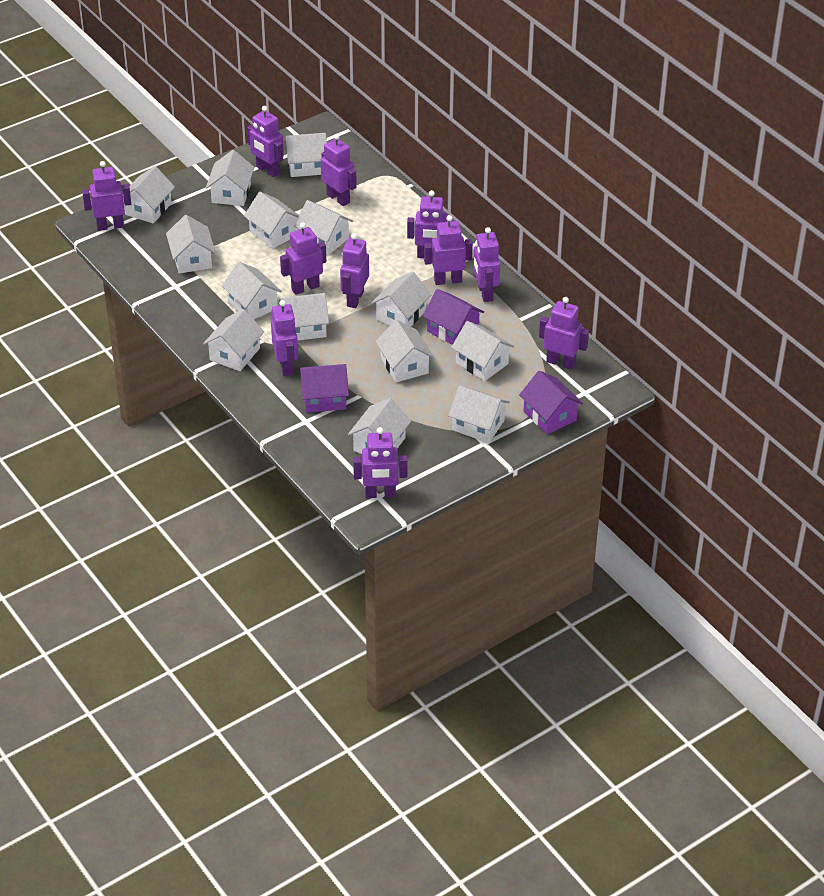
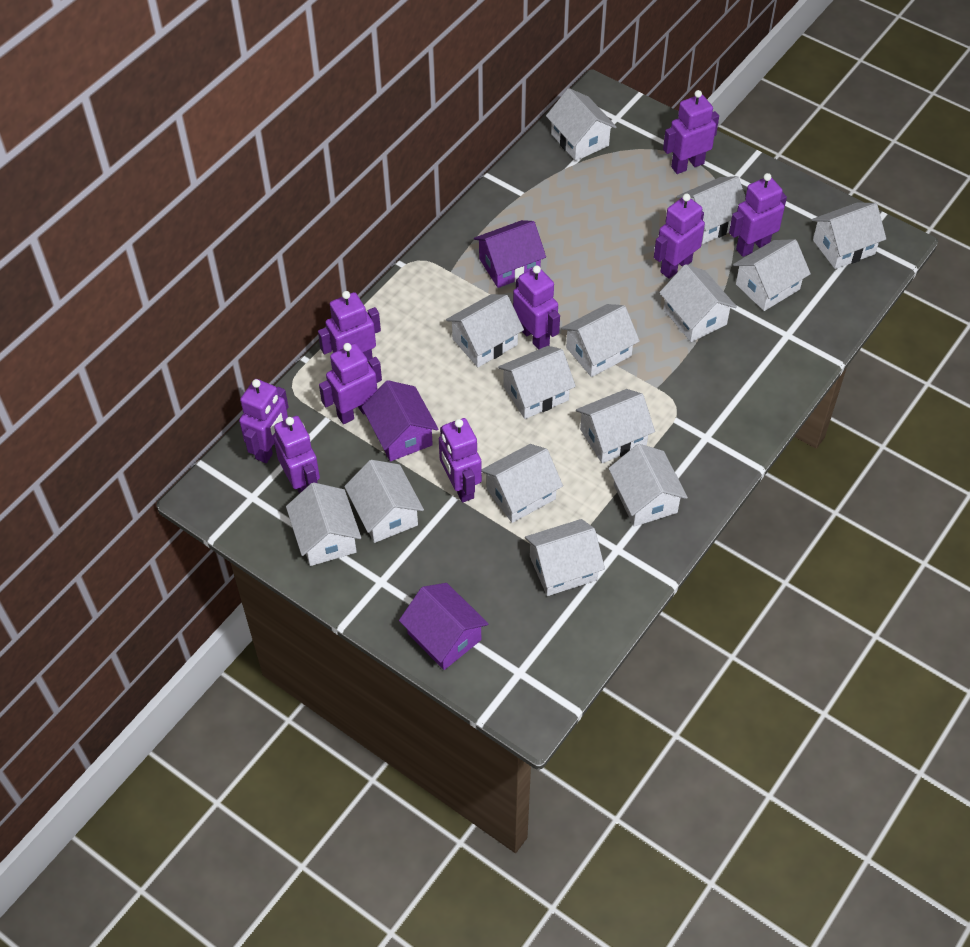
purple robot: 11 -> 9

